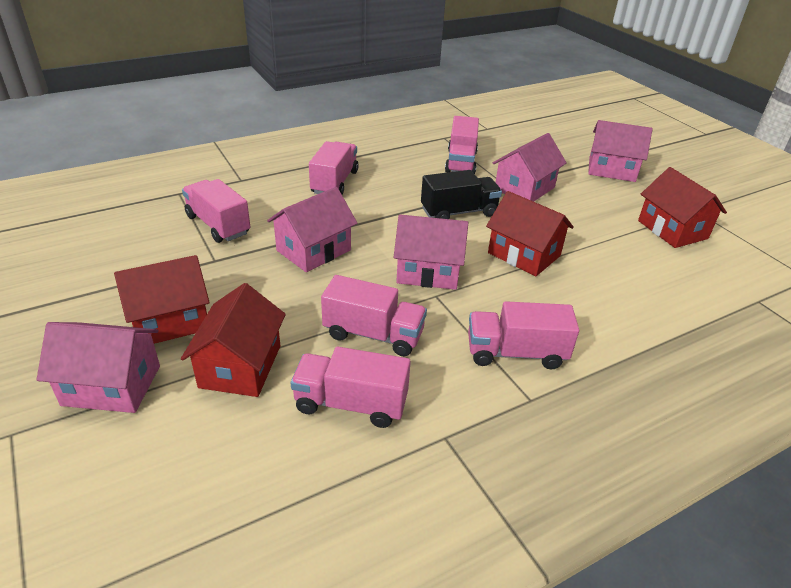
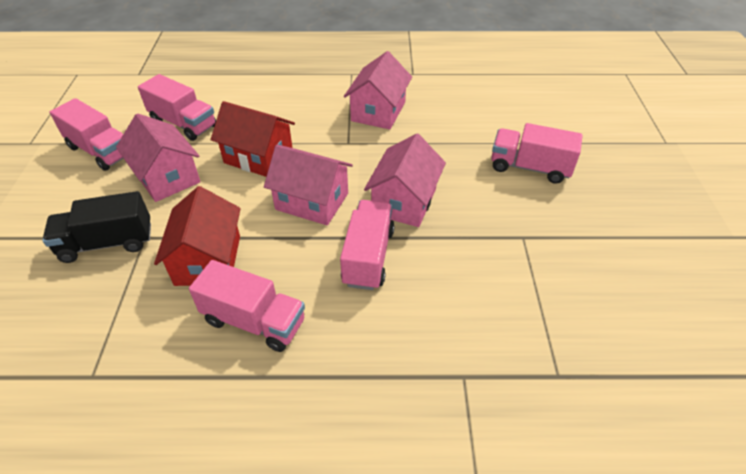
pink house: 5 -> 4
pink truck: 6 -> 5
red house: 4 -> 2

